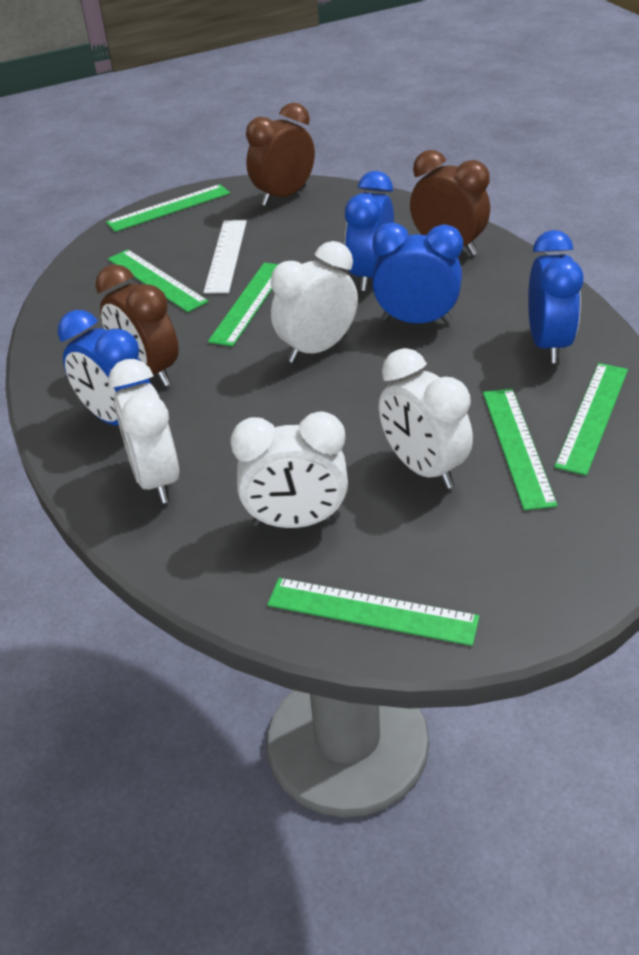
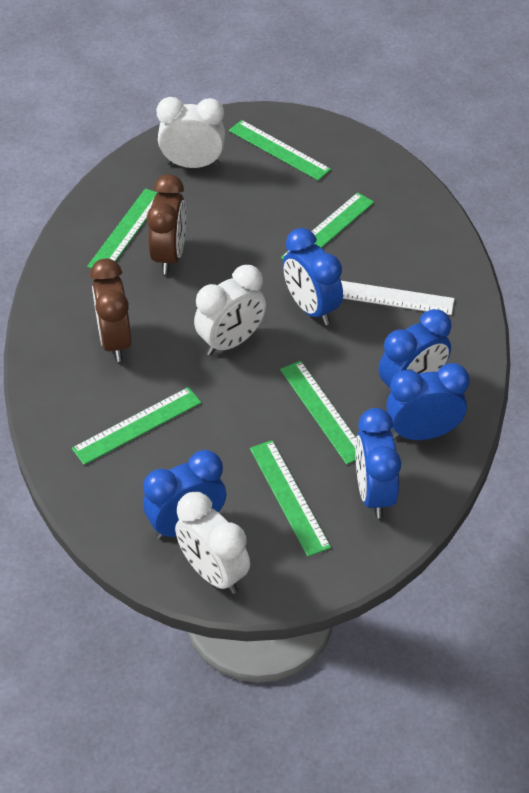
blue clock: 4 -> 5
brown clock: 3 -> 2
white clock: 4 -> 3

